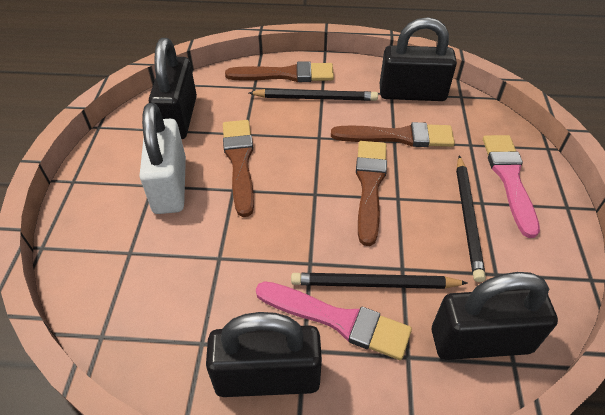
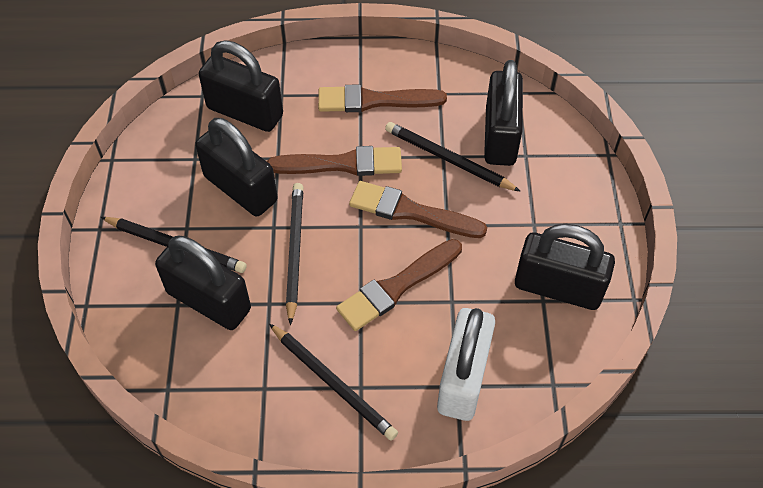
black padlock: 4 -> 5
black pencil: 3 -> 4
pink brush: 2 -> 0

